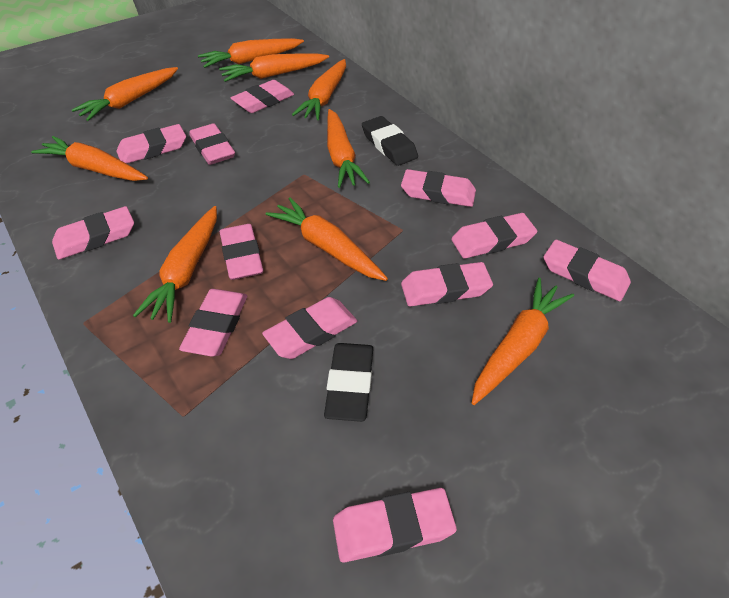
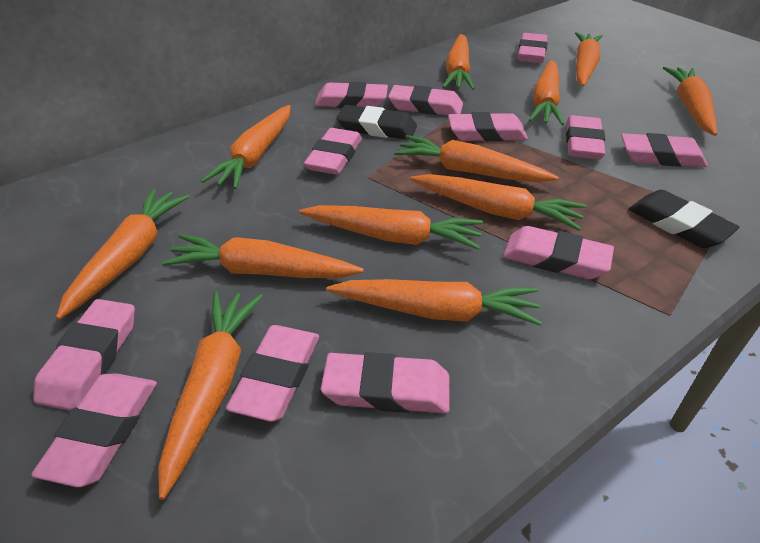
orange carrot: 9 -> 12

